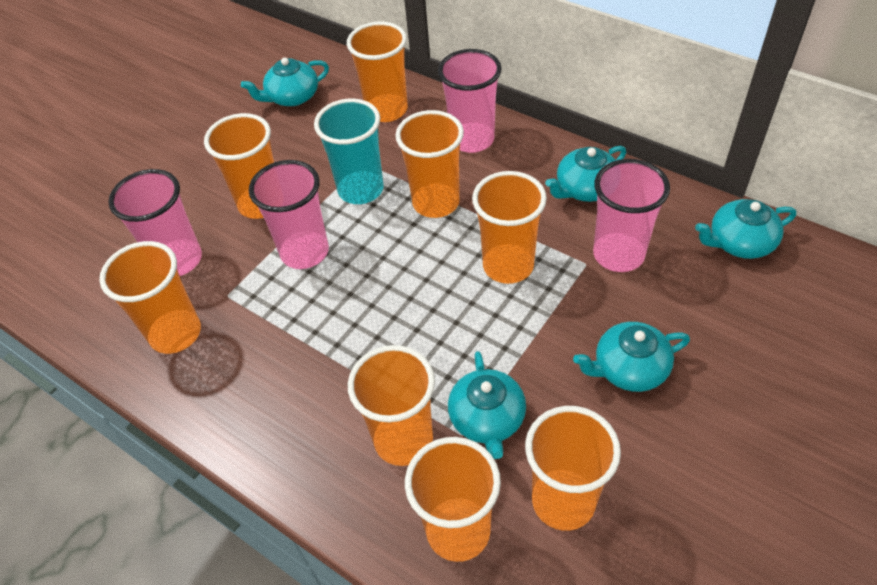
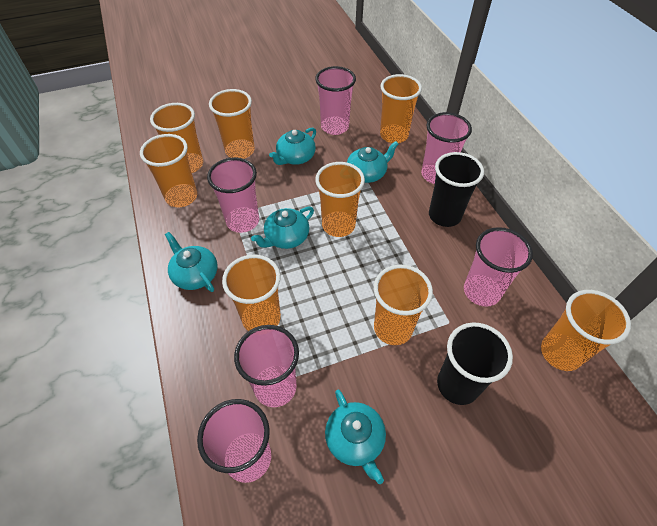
black cup: 0 -> 2
pink cup: 4 -> 6
turquoise cup: 1 -> 0

